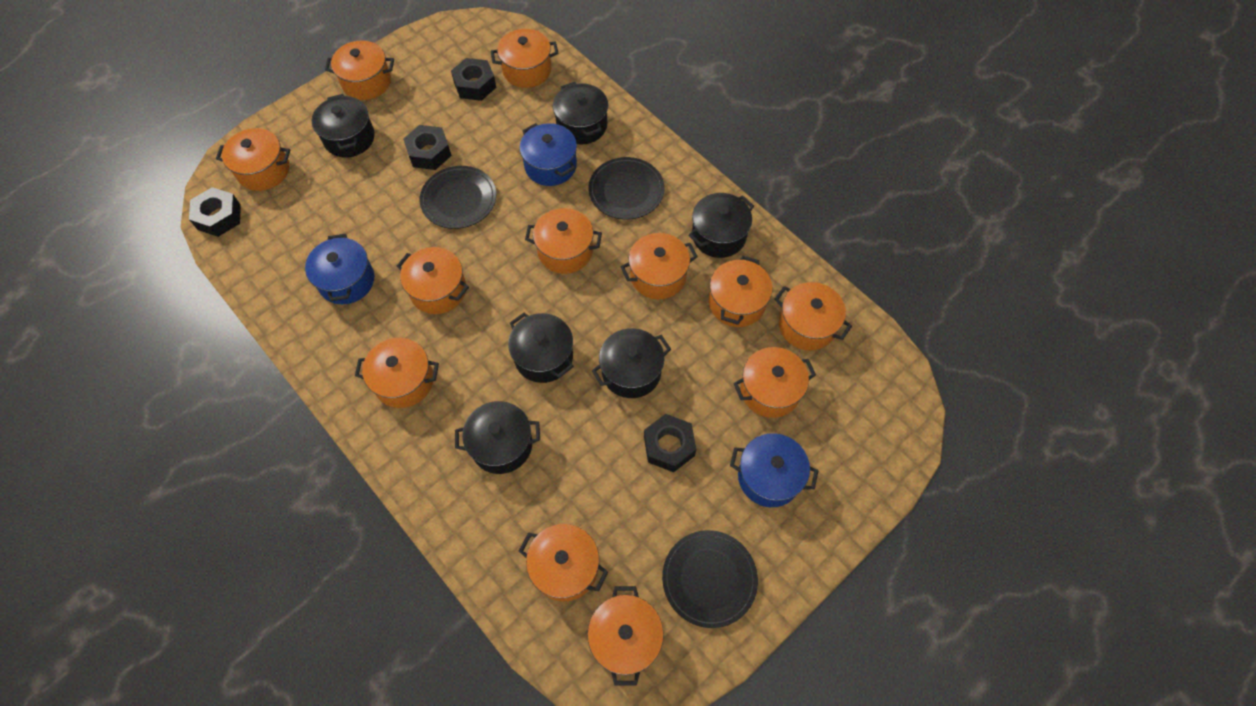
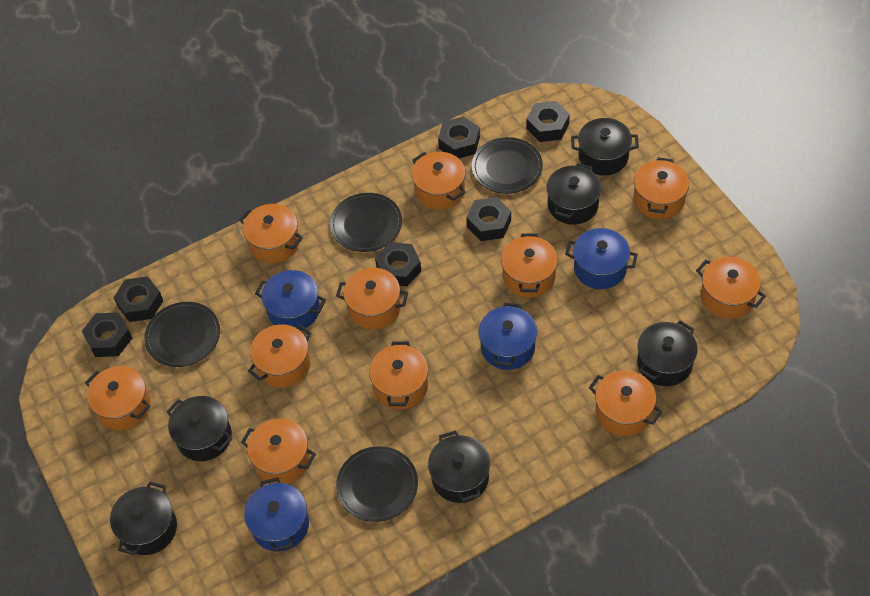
black nut: 4 -> 6
black plate: 3 -> 4
blue pot: 3 -> 4
orange pot: 12 -> 11

